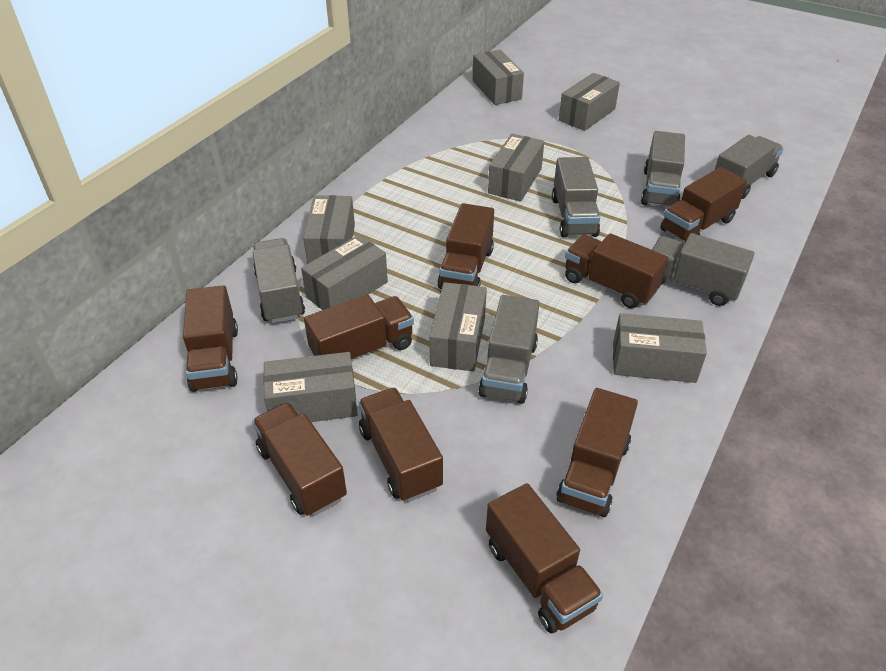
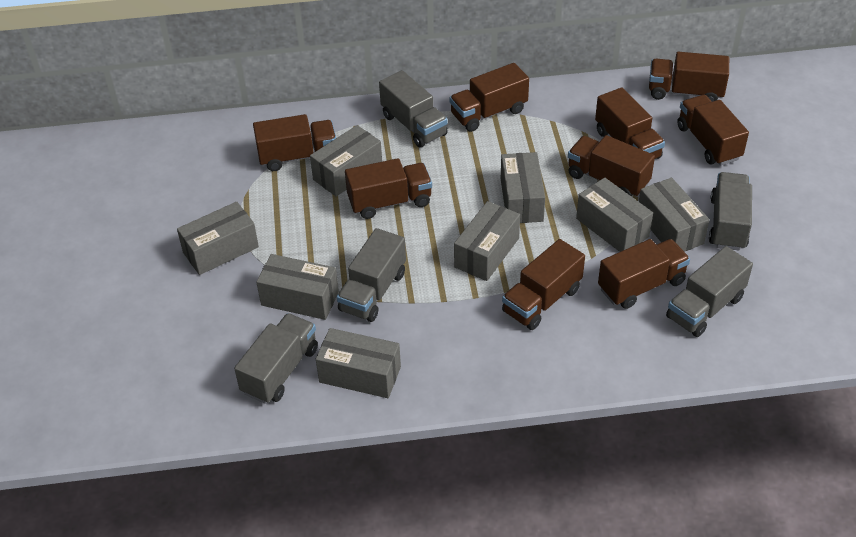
grey truck: 6 -> 5

